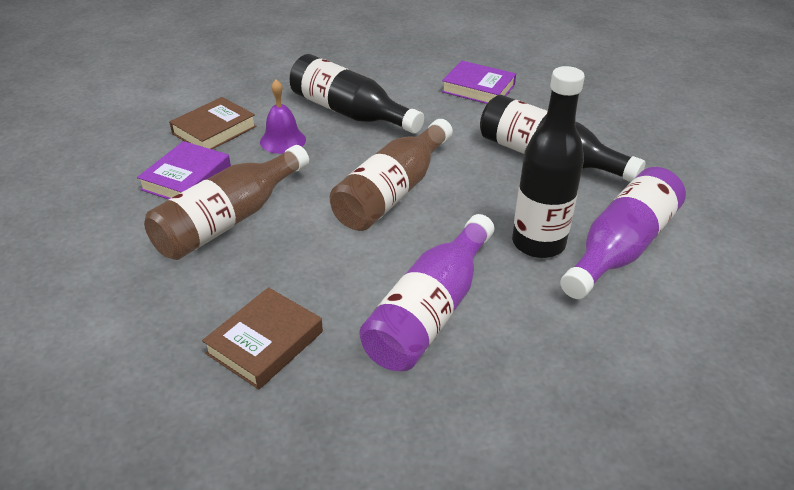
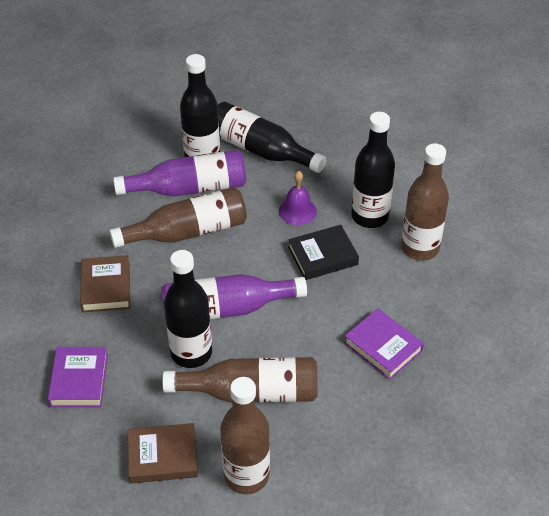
black book: 0 -> 1
black bottle: 3 -> 4
brown bottle: 2 -> 4

